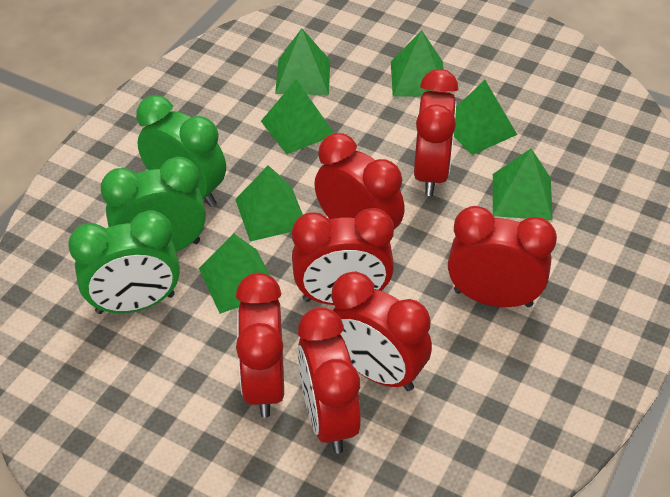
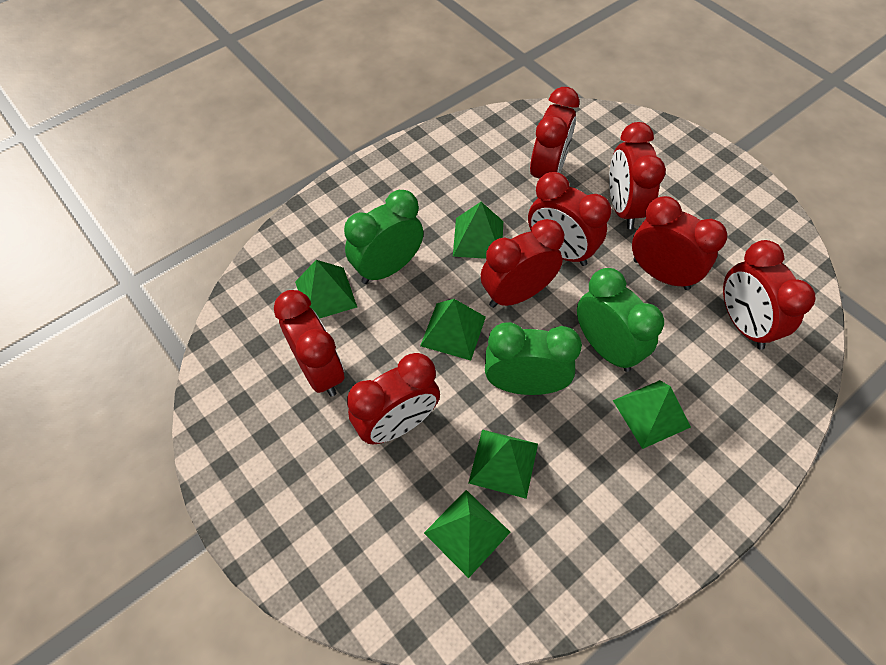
green pyramid: 7 -> 6
red clock: 7 -> 8

